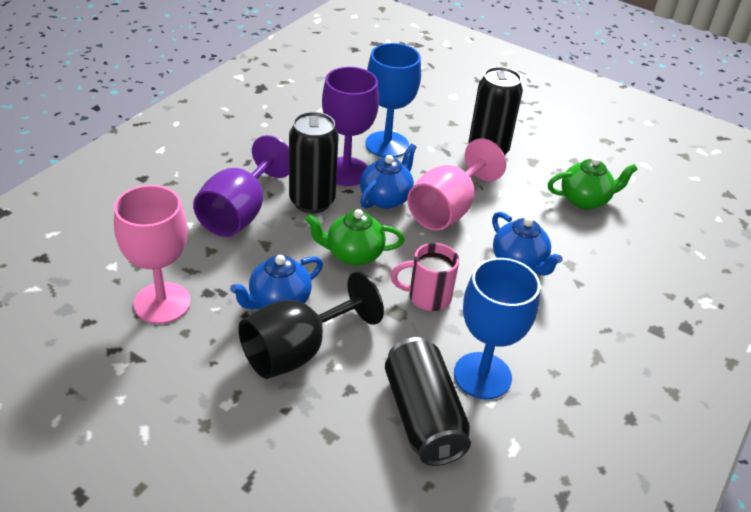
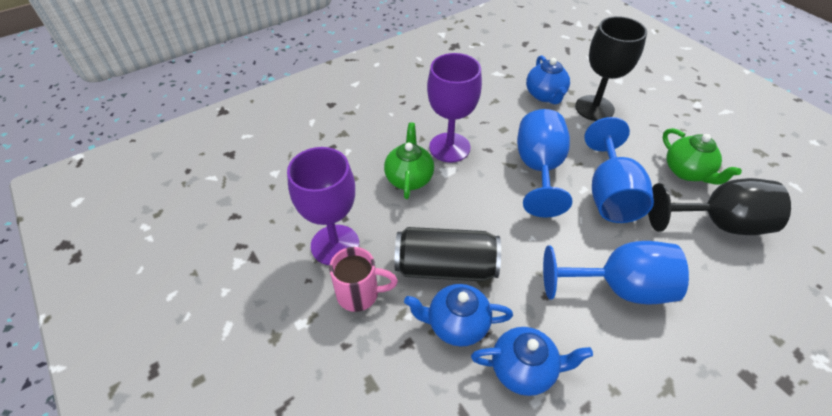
black can: 3 -> 1
black goblet: 1 -> 2
blue goblet: 2 -> 3
pink goblet: 2 -> 0

